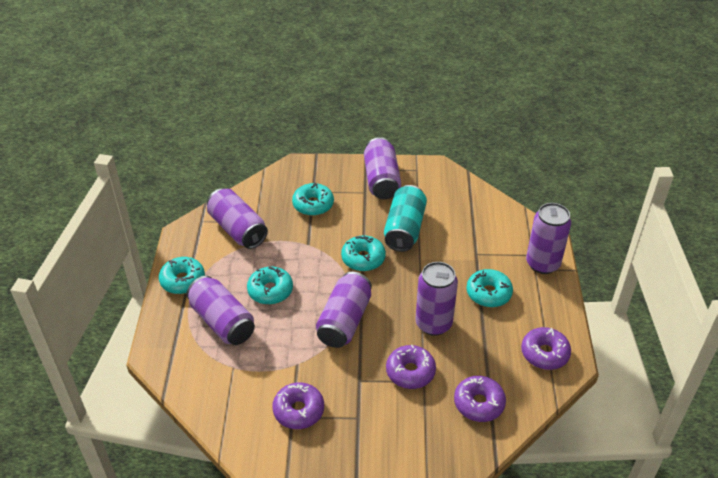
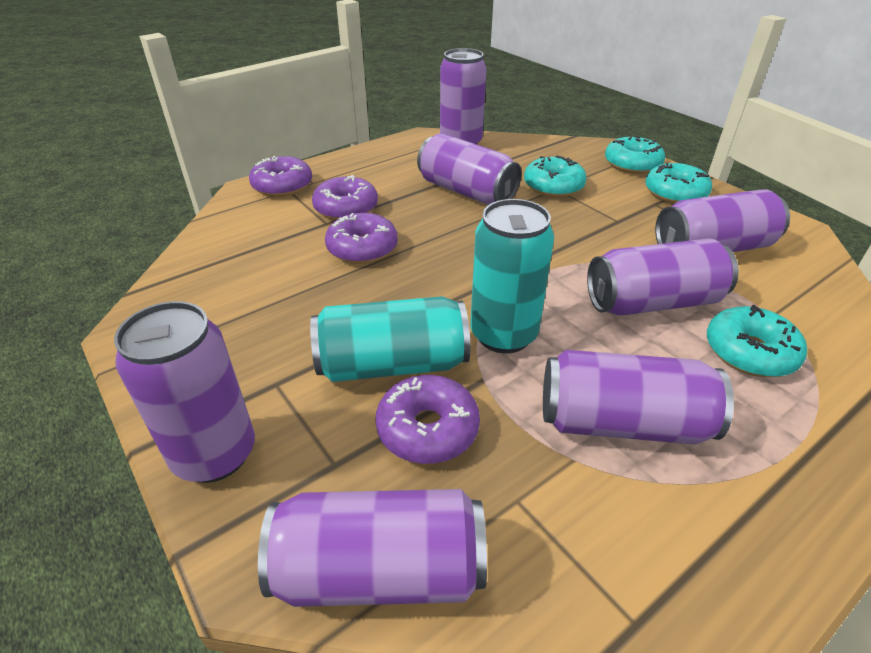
purple can: 6 -> 7
turquoise can: 1 -> 2
turquoise donut: 5 -> 4

